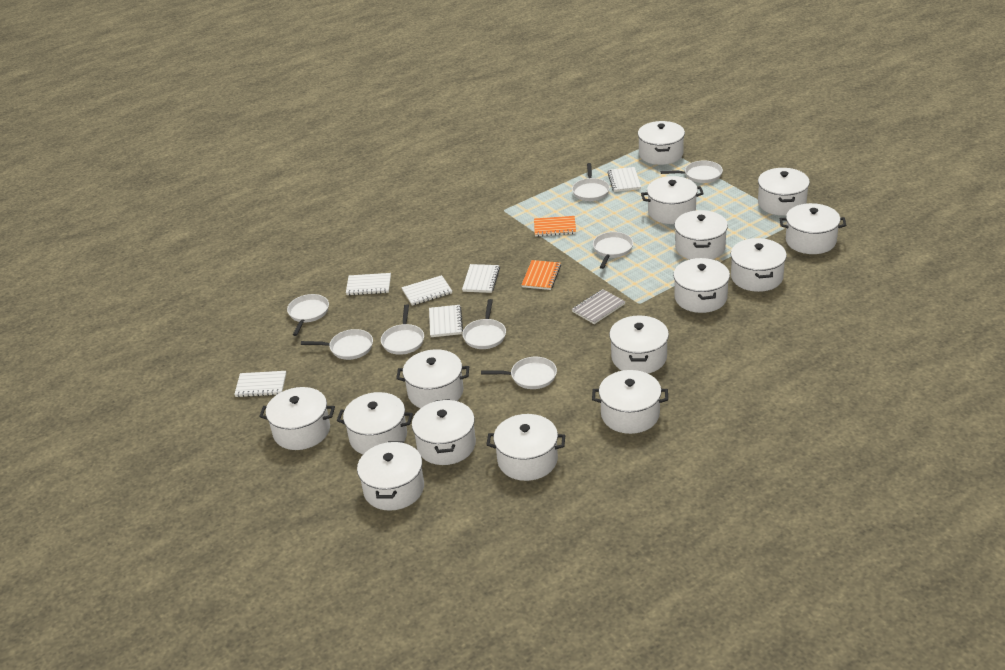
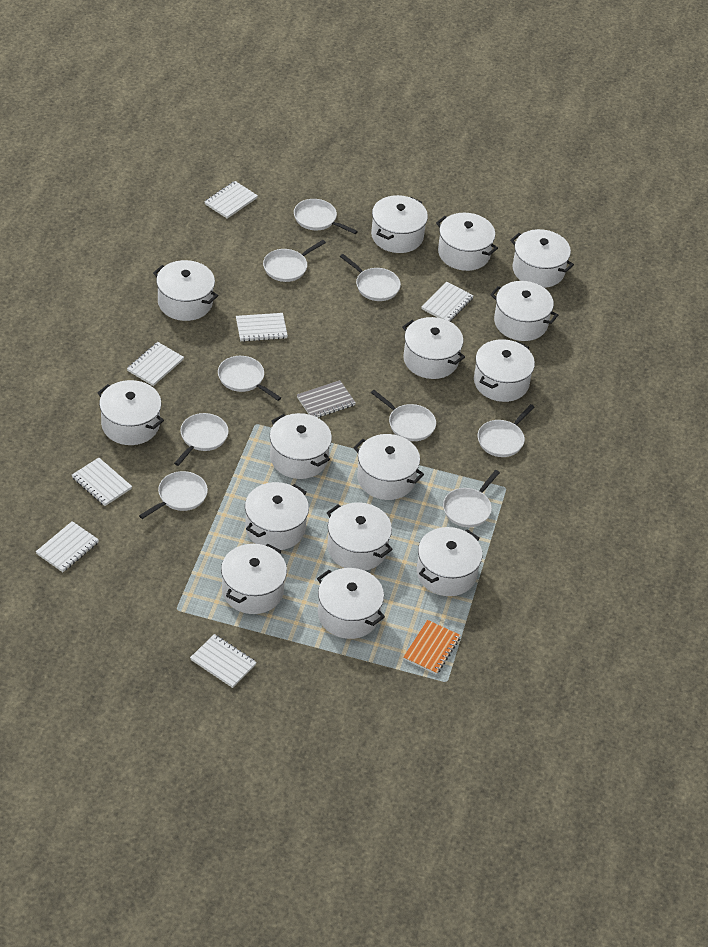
orange notebook: 2 -> 1
white notebook: 6 -> 7
white pan: 8 -> 9

